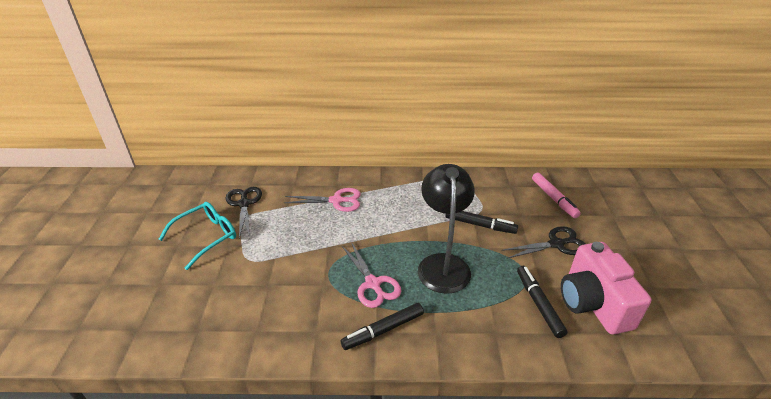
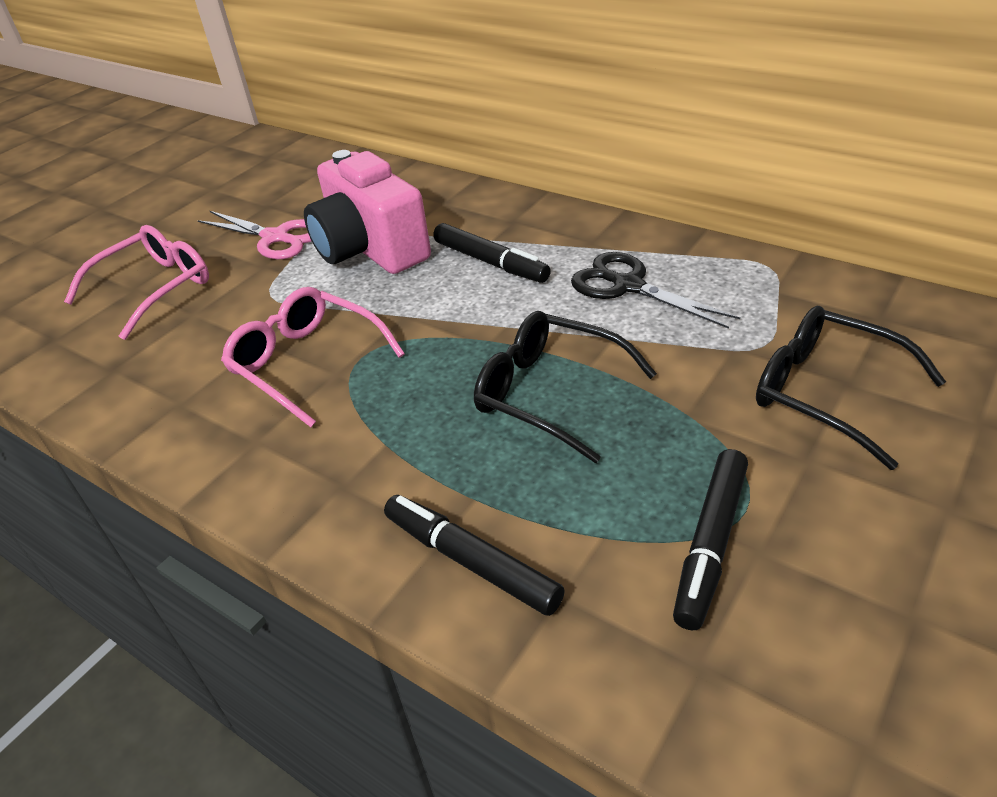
black glasses: 0 -> 2
black lamp: 1 -> 0
black scissors: 2 -> 1
pink glasses: 0 -> 2
pink marker: 1 -> 0
pink scissors: 2 -> 1
turquoise glasses: 1 -> 0

